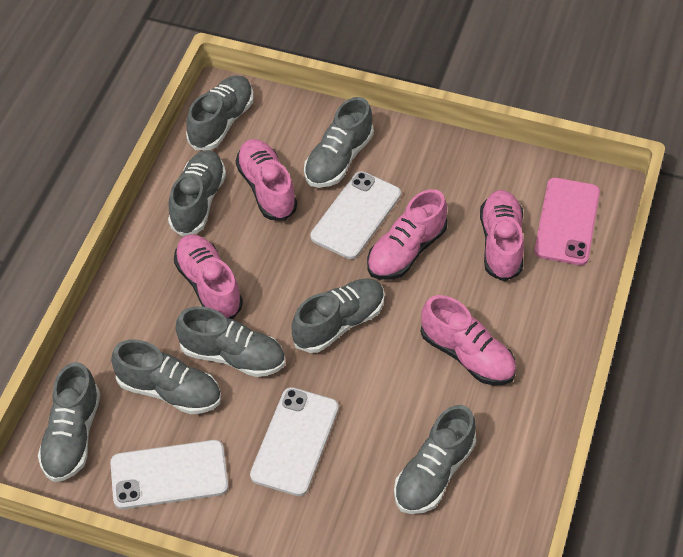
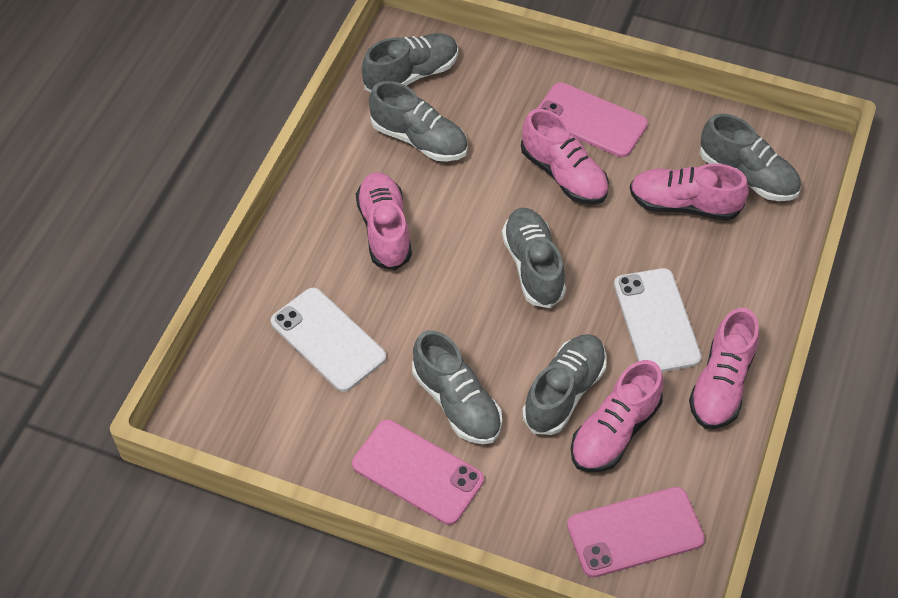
grey shoe: 8 -> 6
pink phone: 1 -> 3
white phone: 3 -> 2

